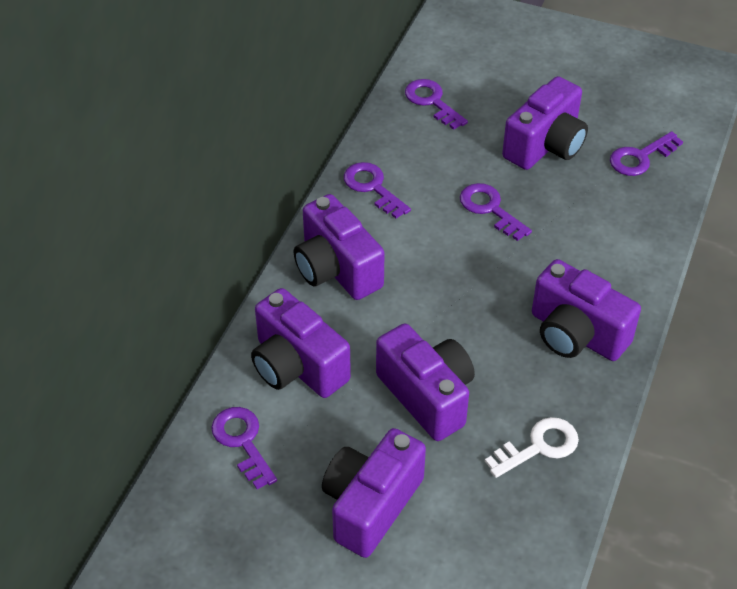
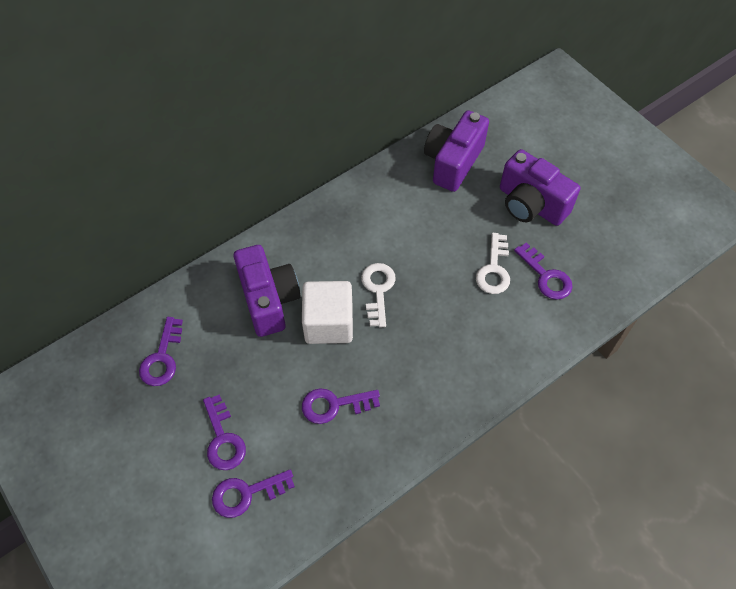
purple camera: 6 -> 3
white cube: 0 -> 1
white key: 1 -> 2

